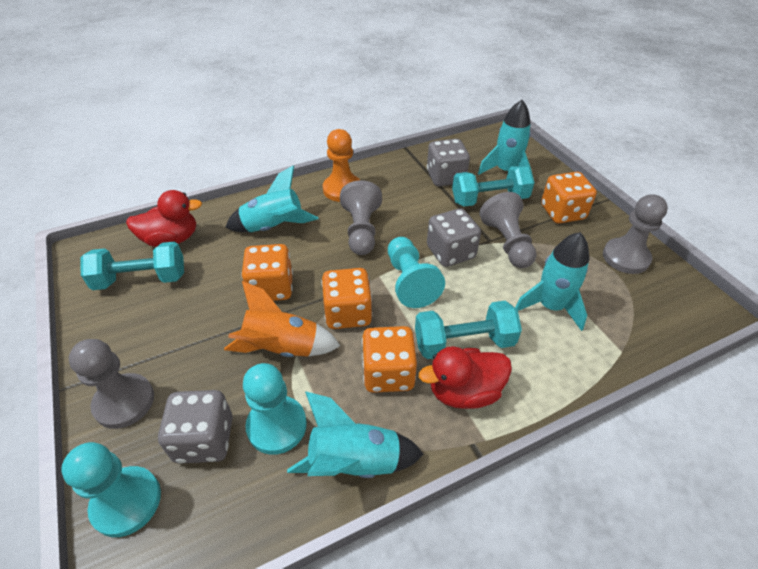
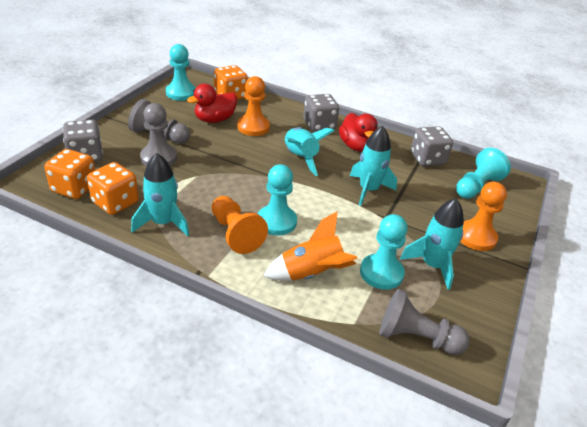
grey pawn: 4 -> 3
orange dice: 4 -> 3
orange pawn: 1 -> 3
turquoise dumbbell: 3 -> 0
turquoise pawn: 3 -> 4

